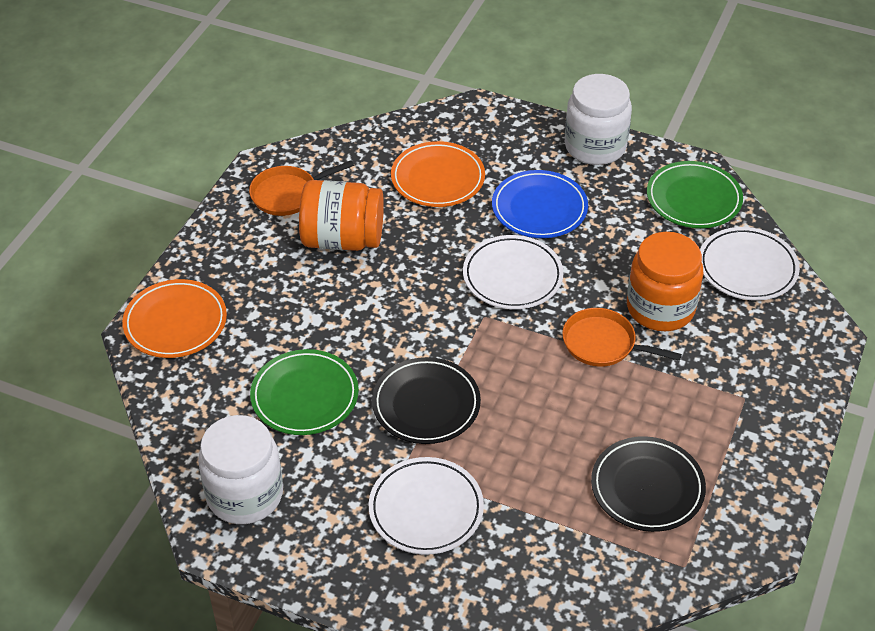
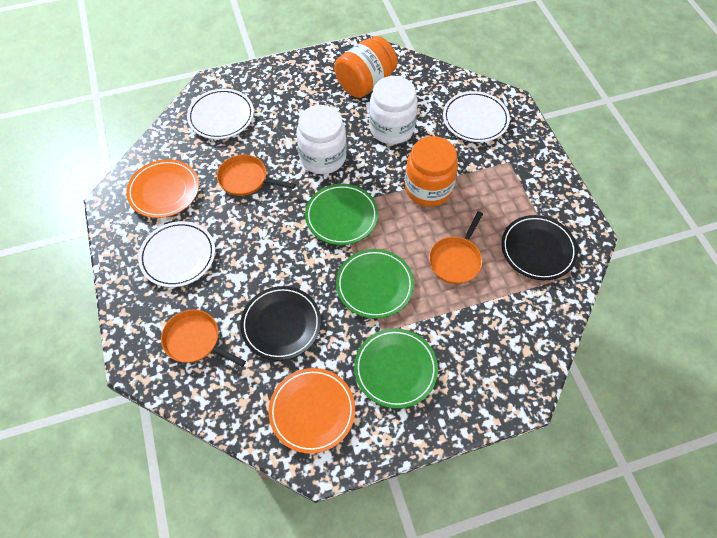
blue plate: 1 -> 0
green plate: 2 -> 3
orange pan: 2 -> 3

